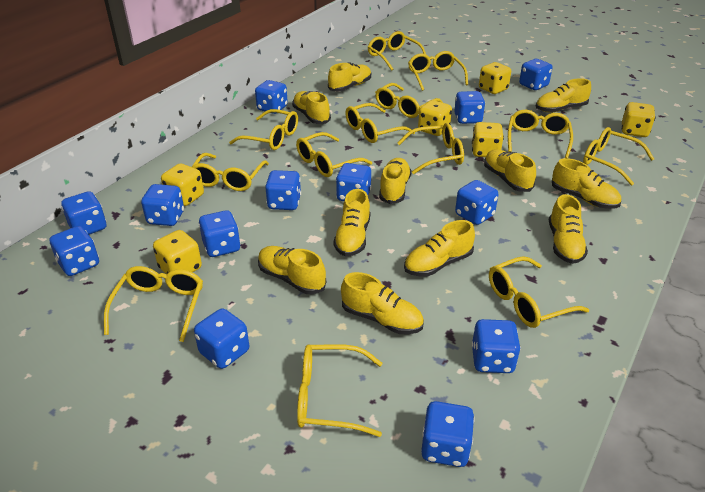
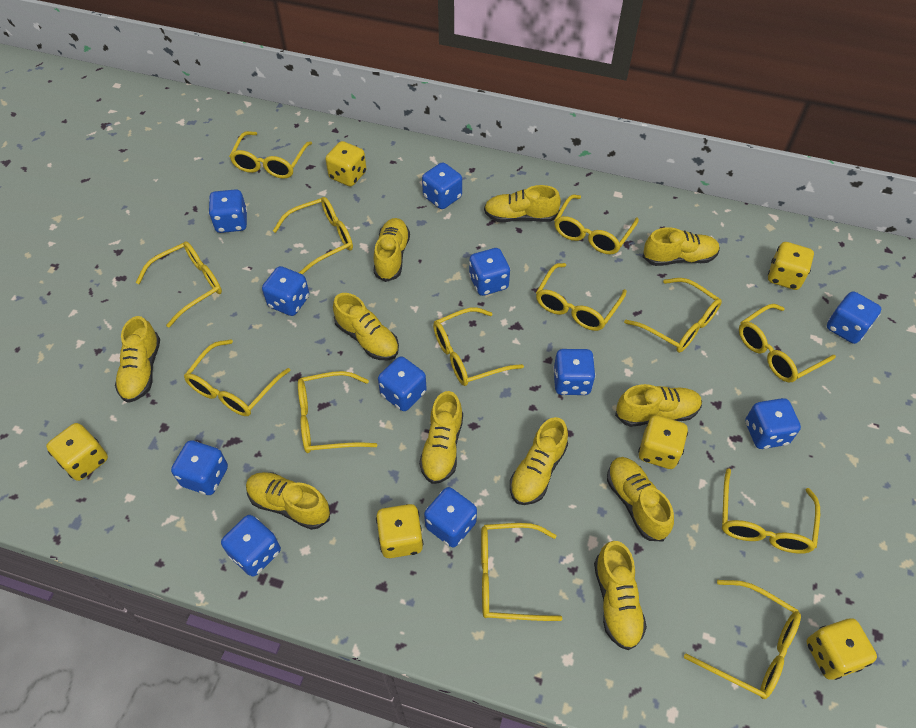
blue dice: 13 -> 11

